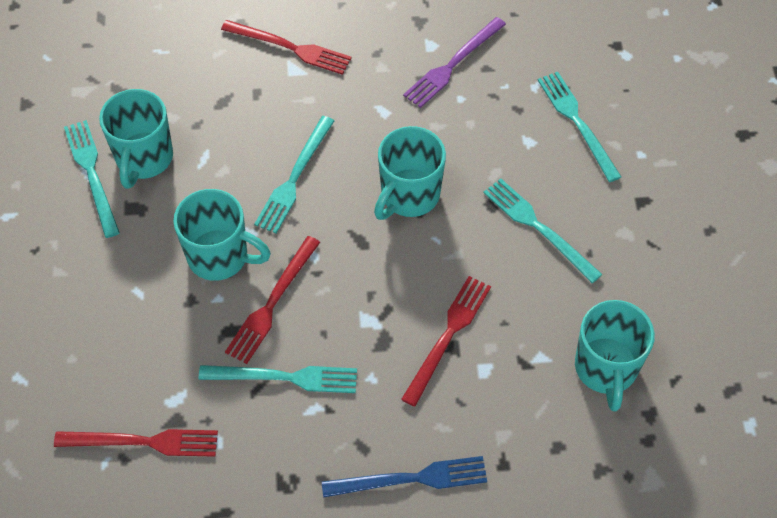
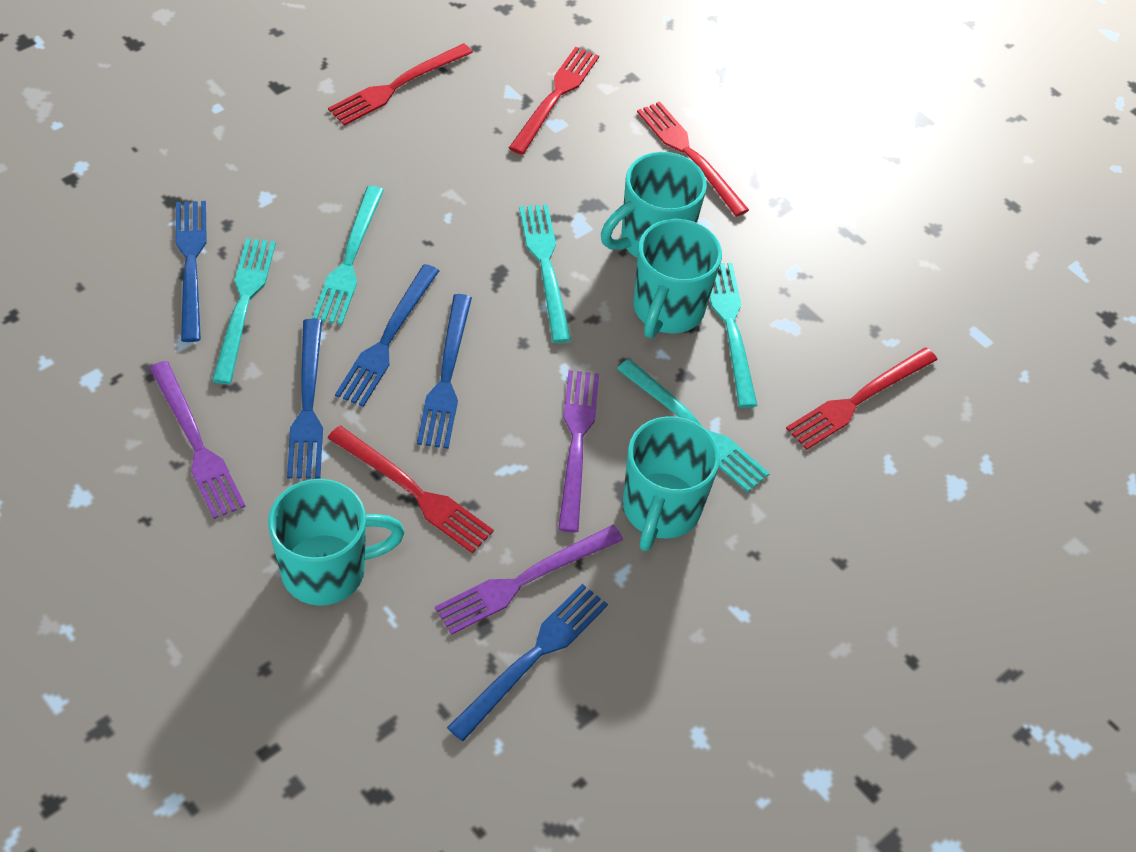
blue fork: 1 -> 5
purple fork: 1 -> 3
red fork: 4 -> 5

